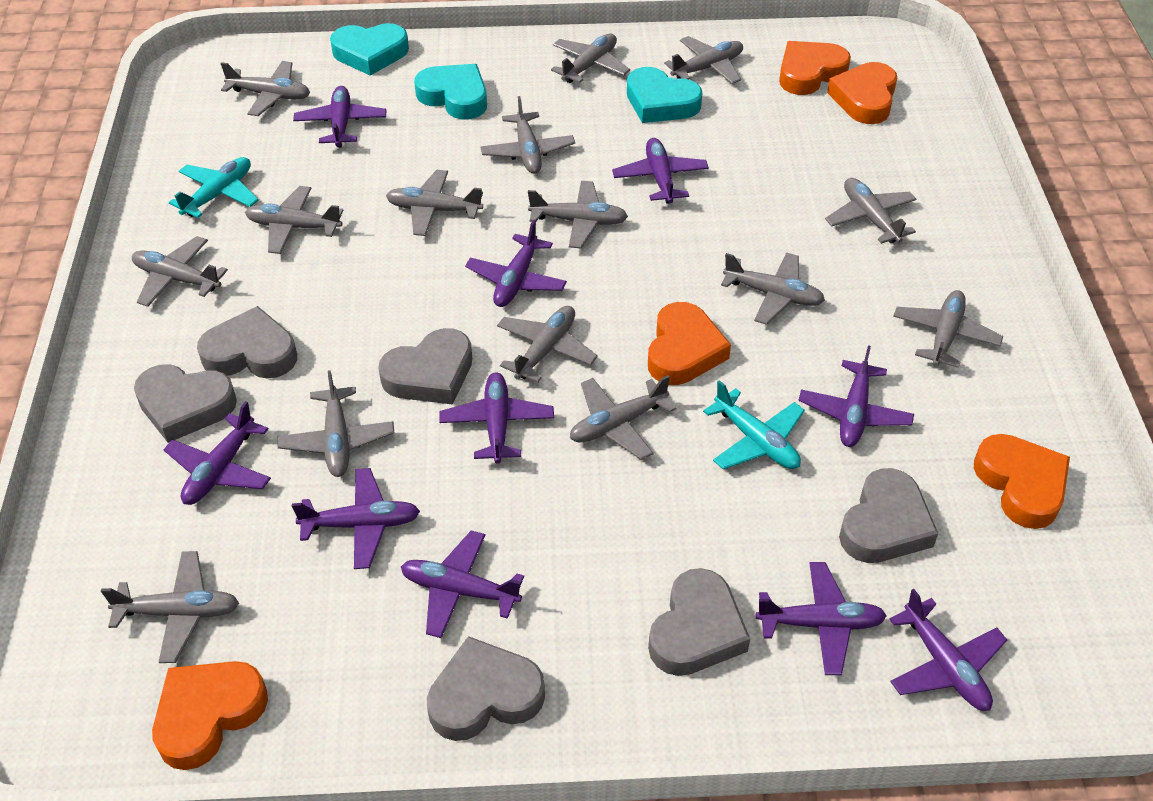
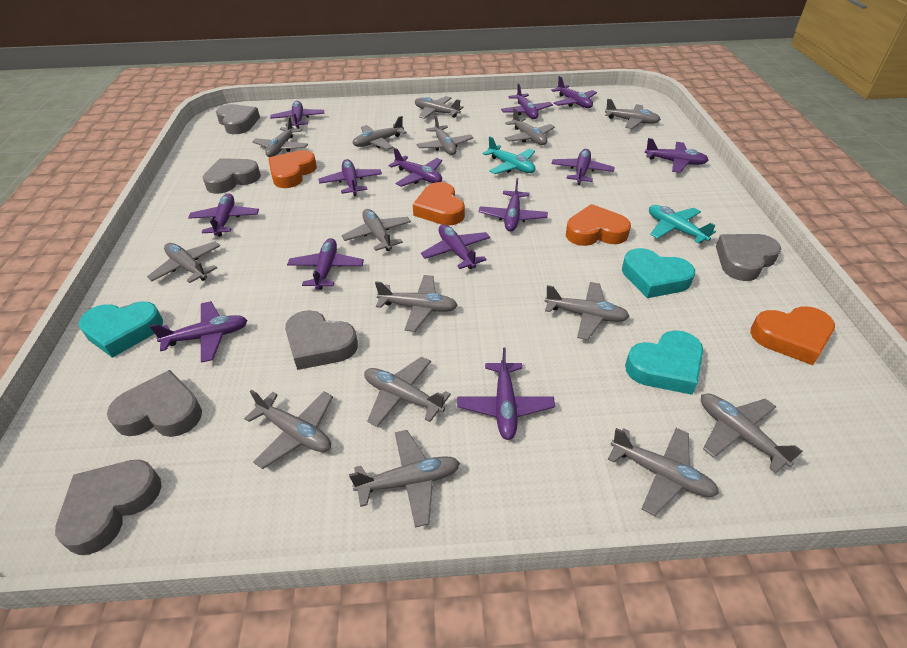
orange heart: 5 -> 4
purple plane: 10 -> 13

